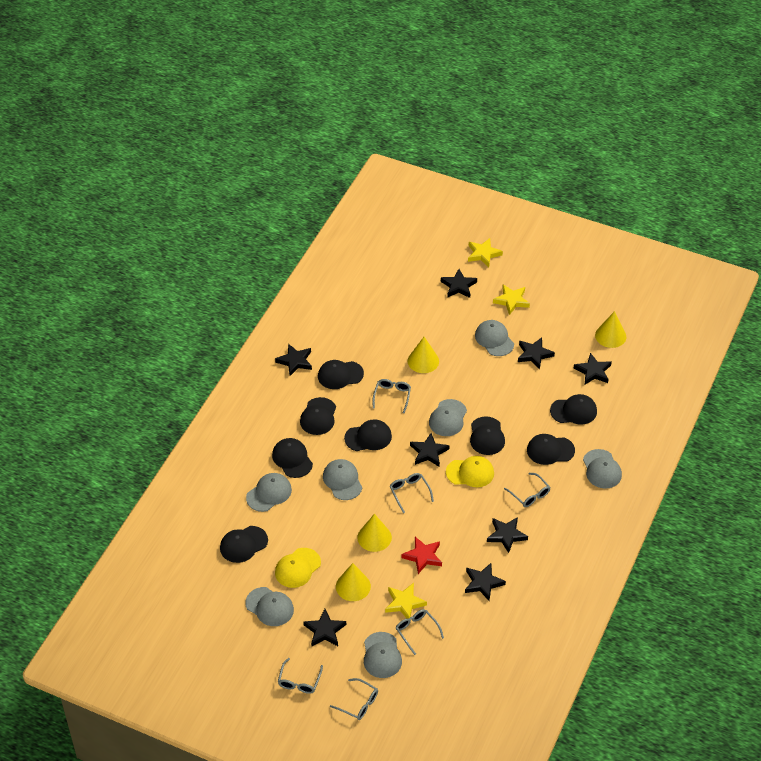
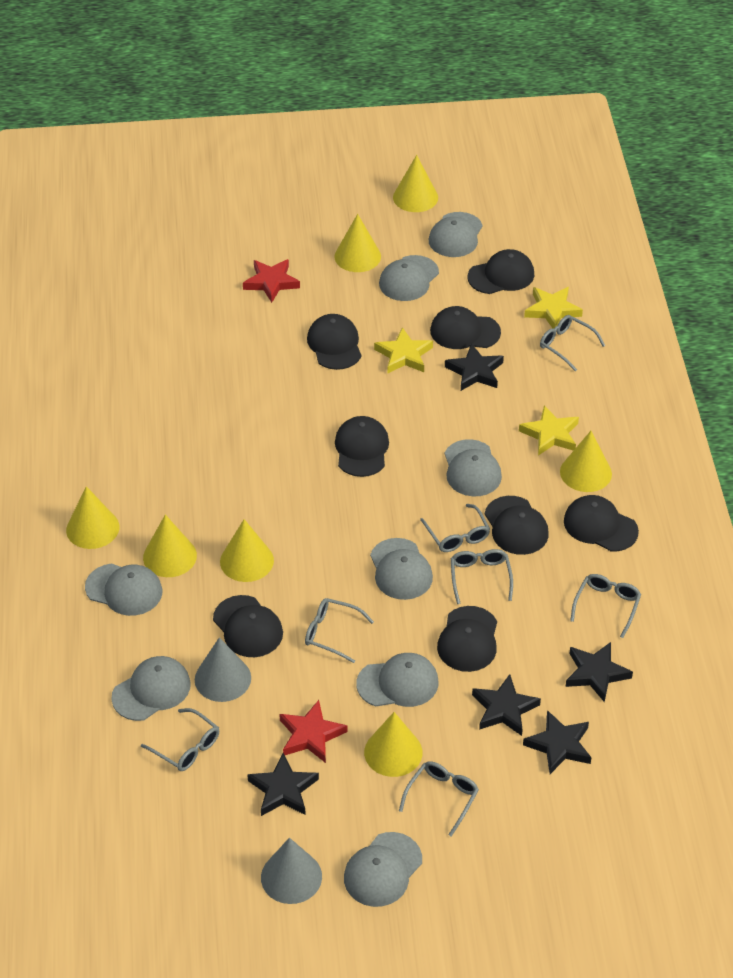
black star: 8 -> 5
grey cap: 7 -> 8
grey cone: 0 -> 2
grey glasses: 6 -> 7
red star: 1 -> 2
yellow cap: 2 -> 0
yellow cone: 4 -> 7

